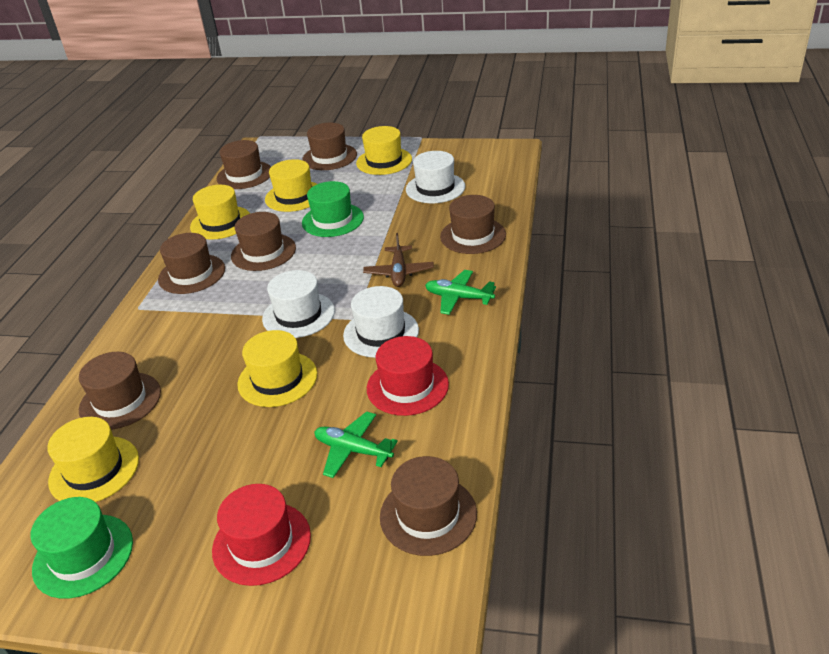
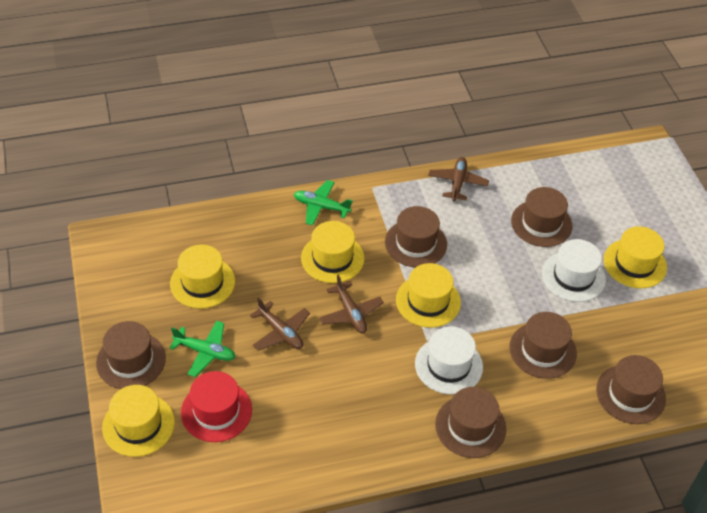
brown hat: 7 -> 6
brown plane: 1 -> 3
green hat: 2 -> 0
red hat: 2 -> 1
white hat: 3 -> 2

